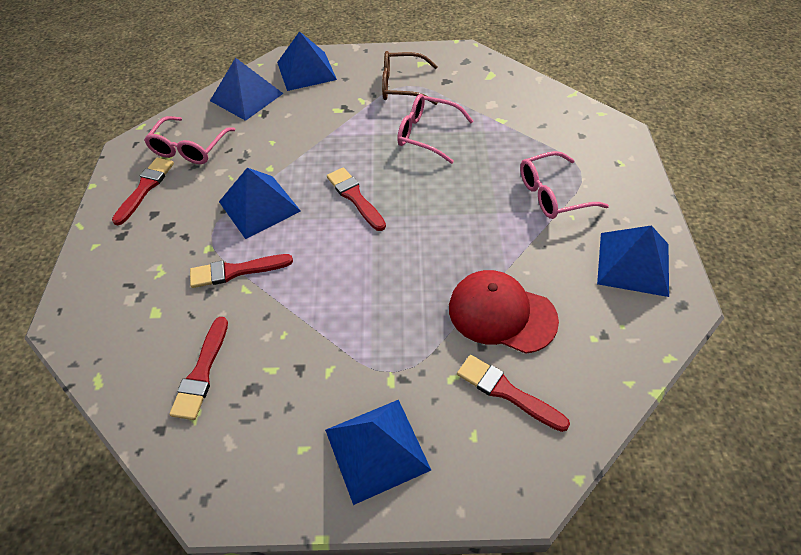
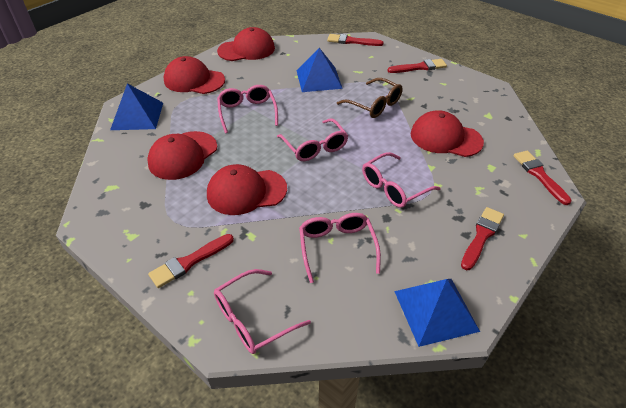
blue pyramid: 5 -> 3
pink glasses: 3 -> 5
red cap: 1 -> 5

